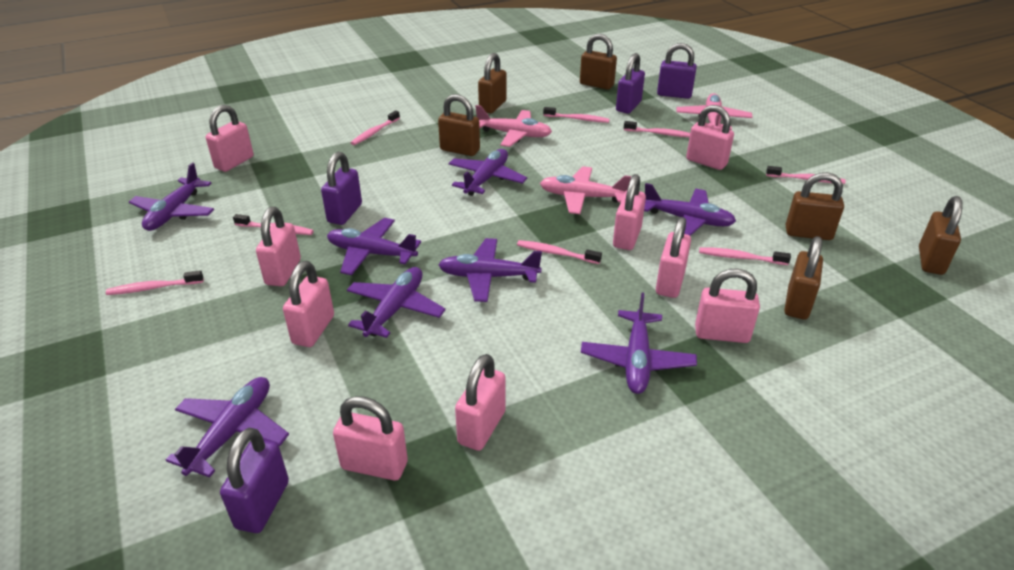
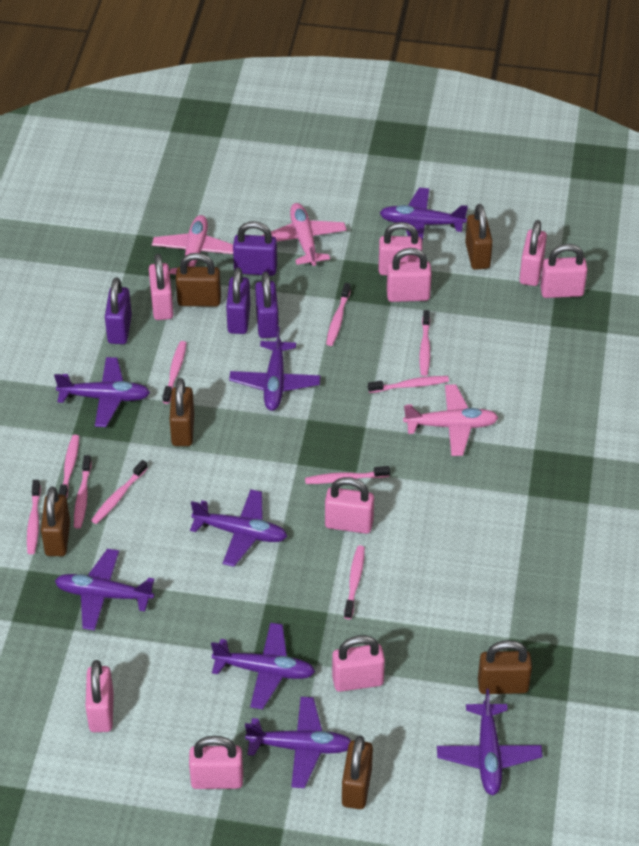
pink toothbrush: 8 -> 10

